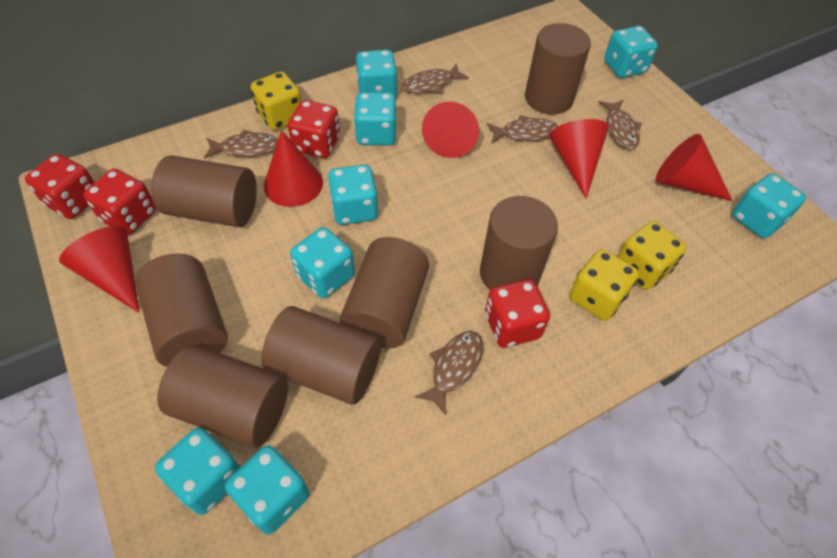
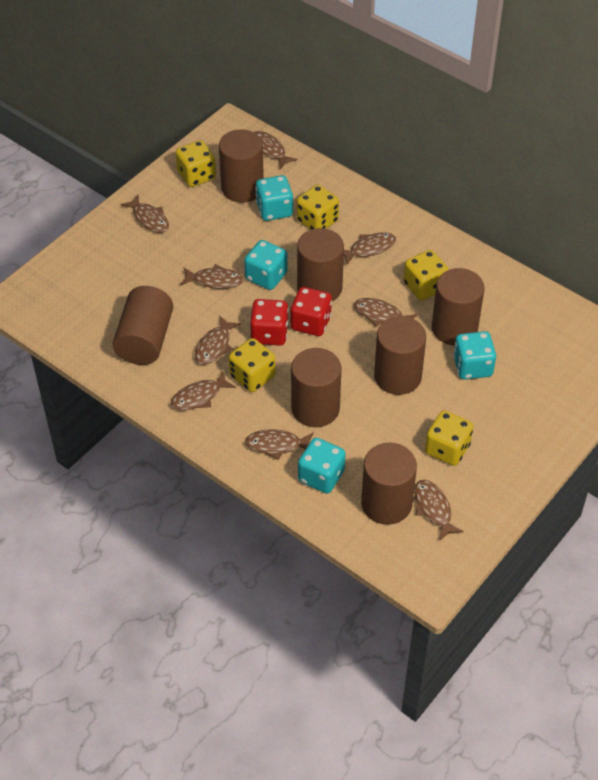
brown fish: 5 -> 9
red cone: 5 -> 0
red dice: 4 -> 2
turquoise dice: 8 -> 4
yellow dice: 3 -> 5

